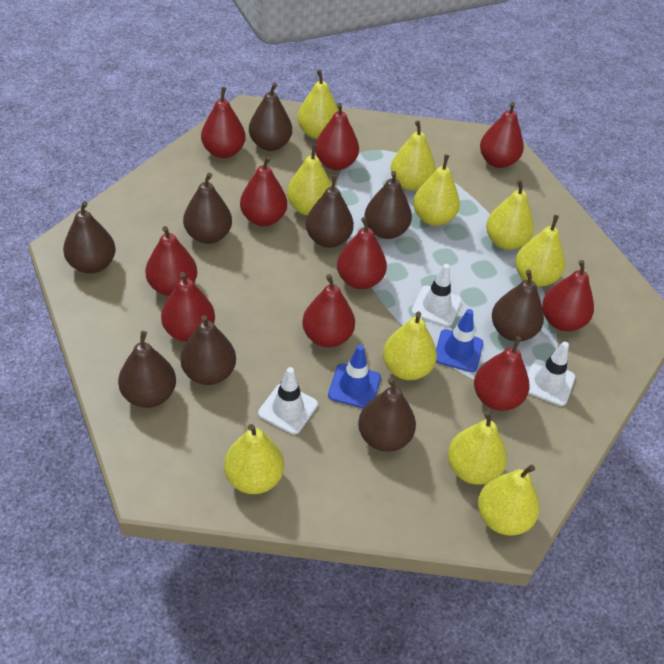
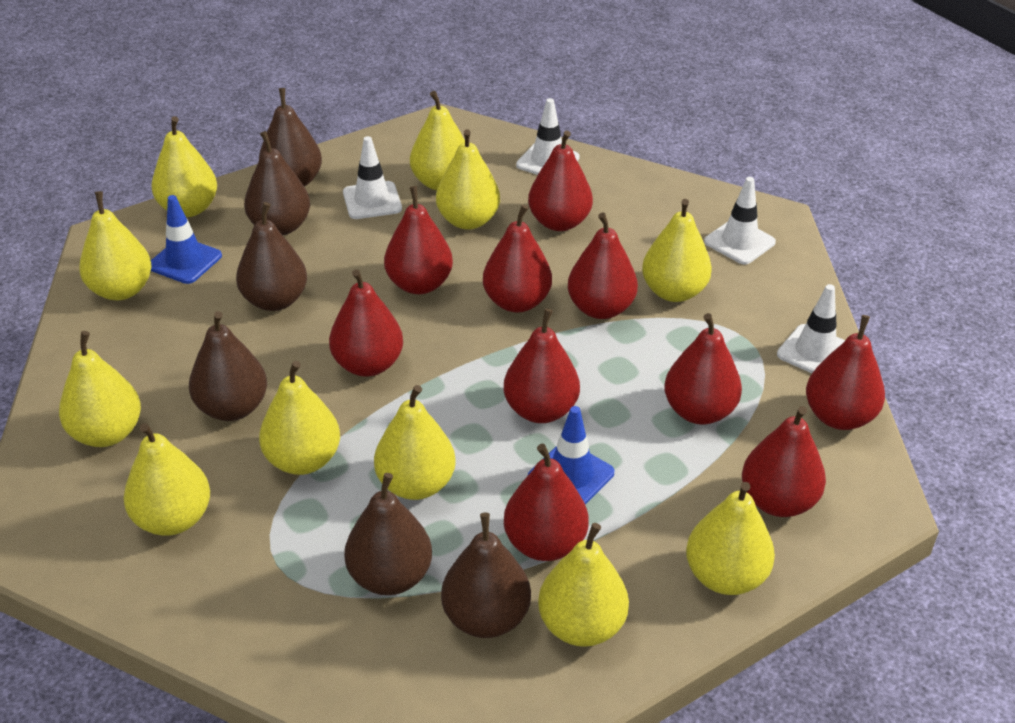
brown pear: 9 -> 6
white traffic cone: 3 -> 4
yellow pear: 10 -> 11

